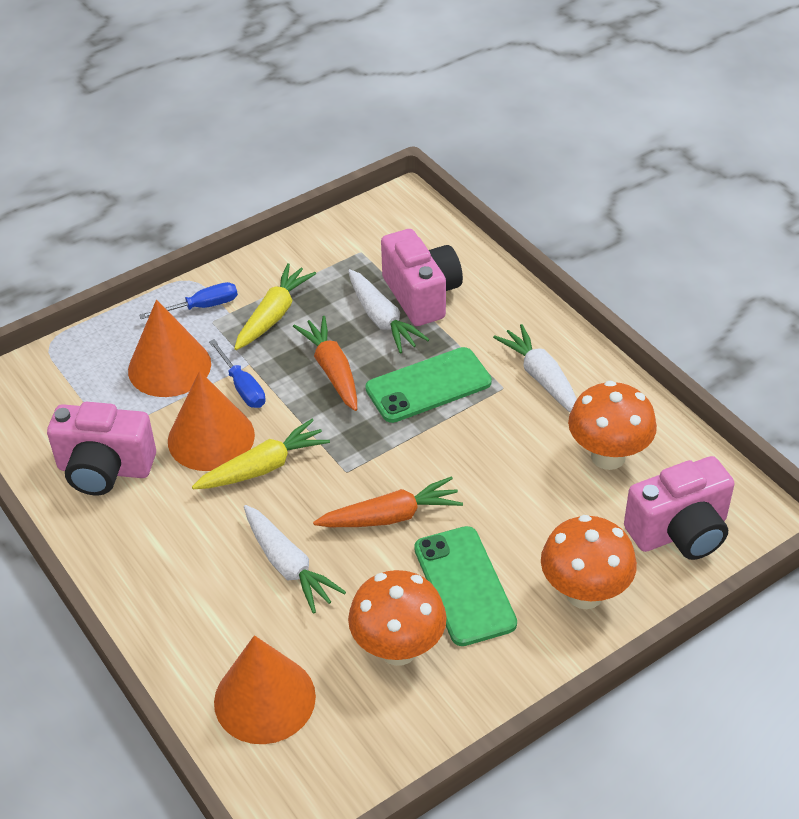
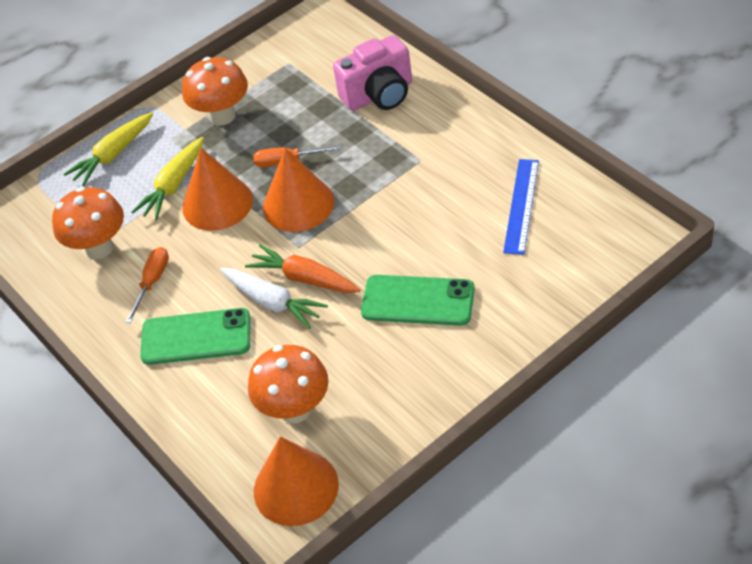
blue ruler: 0 -> 1
blue screwdriver: 2 -> 0
orange carrot: 2 -> 1
orange screwdriver: 0 -> 2
pink camera: 3 -> 1
white carrot: 3 -> 1

